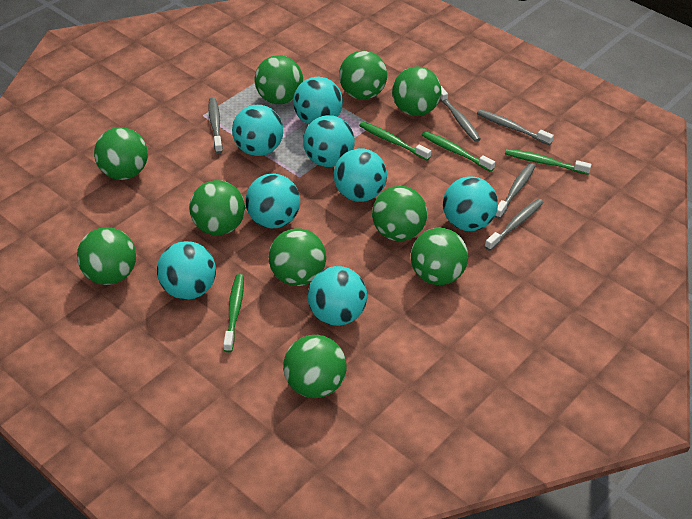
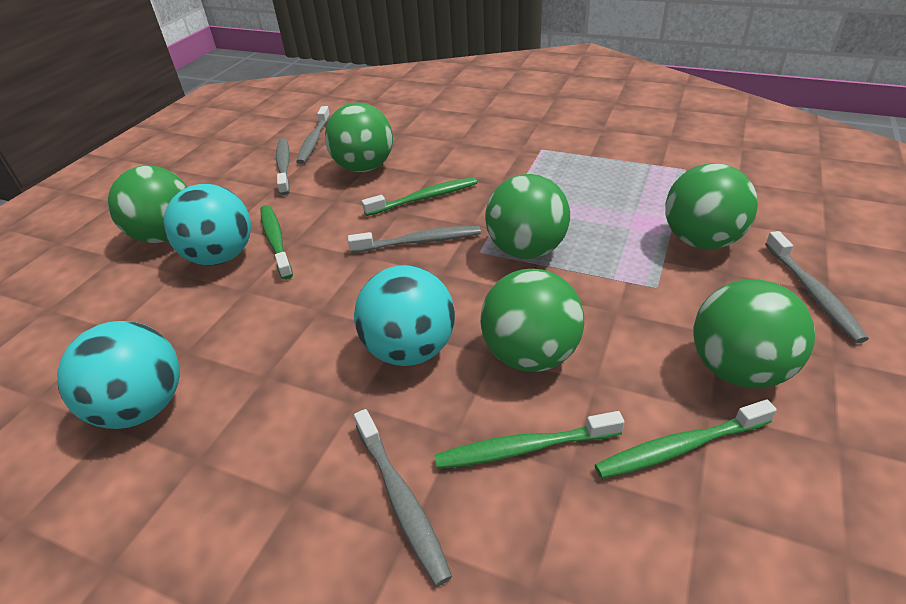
green ball: 10 -> 6
turquoise ball: 8 -> 3

